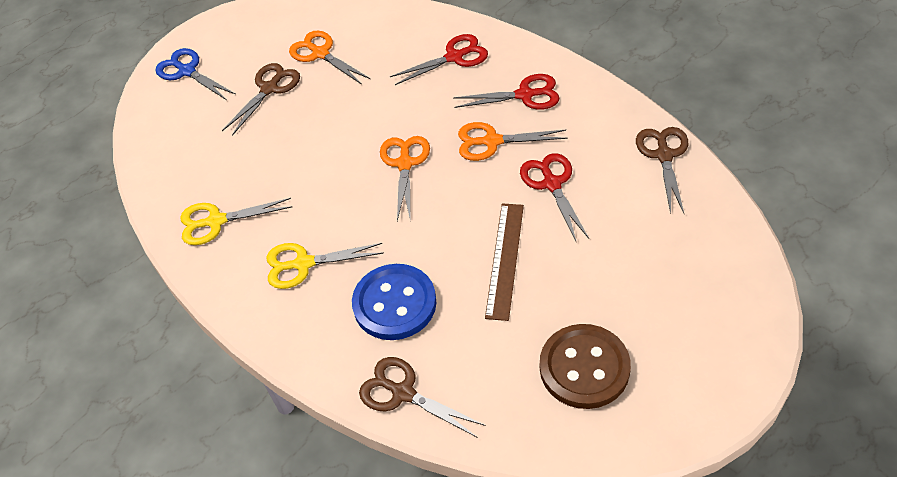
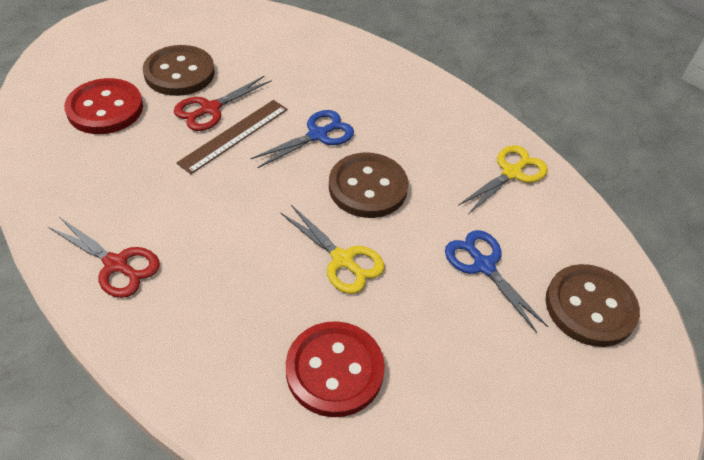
blue button: 1 -> 0
blue scissors: 1 -> 2
brown button: 1 -> 3
brown scissors: 3 -> 0
orange scissors: 3 -> 0
red button: 0 -> 2
red scissors: 3 -> 2

